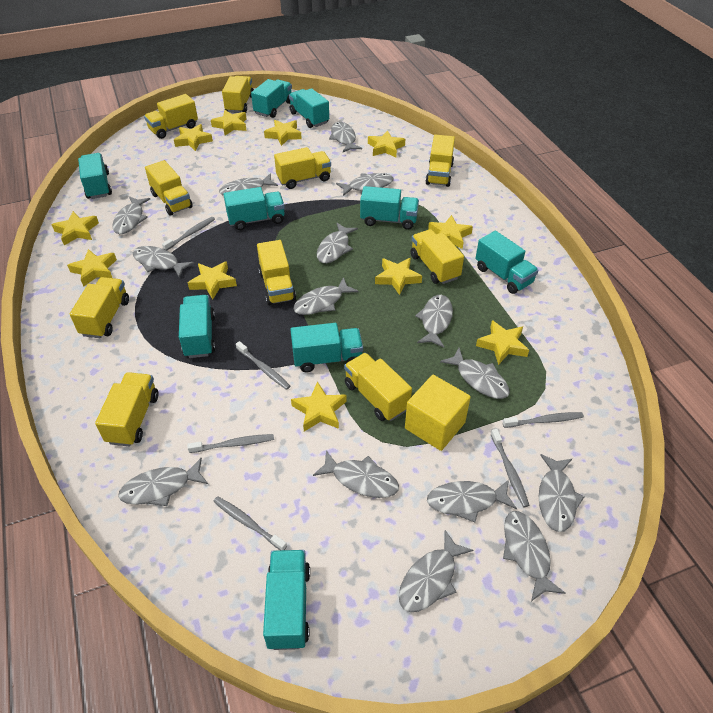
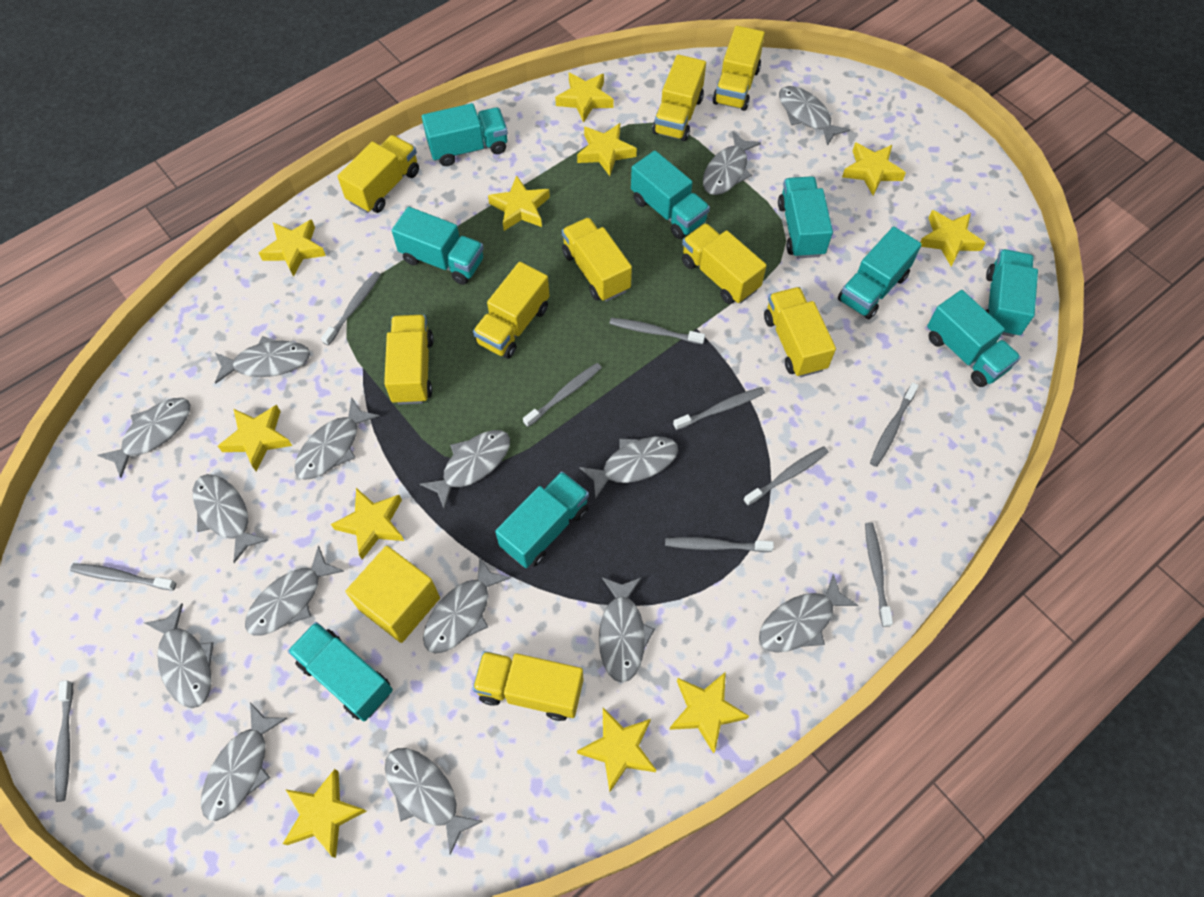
grey toothbrush: 6 -> 10
yellow truck: 10 -> 9

